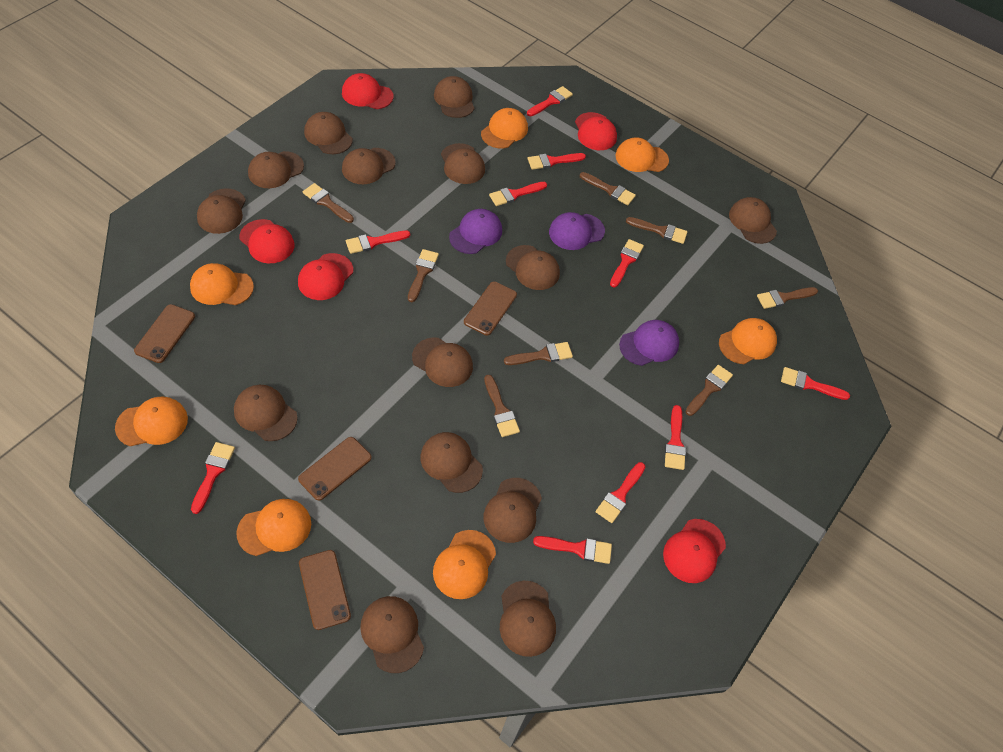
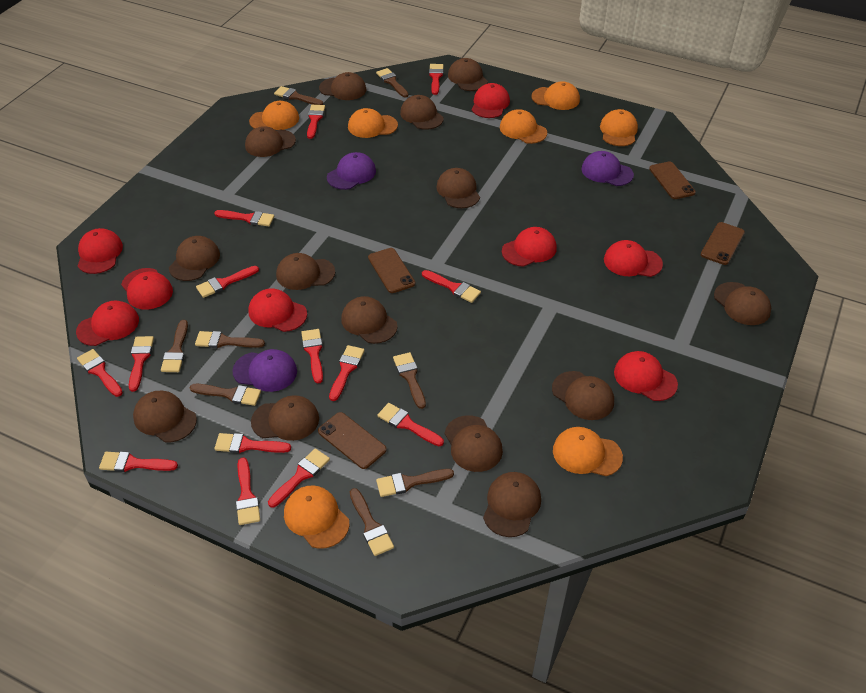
red brush: 10 -> 14
red cap: 5 -> 8

